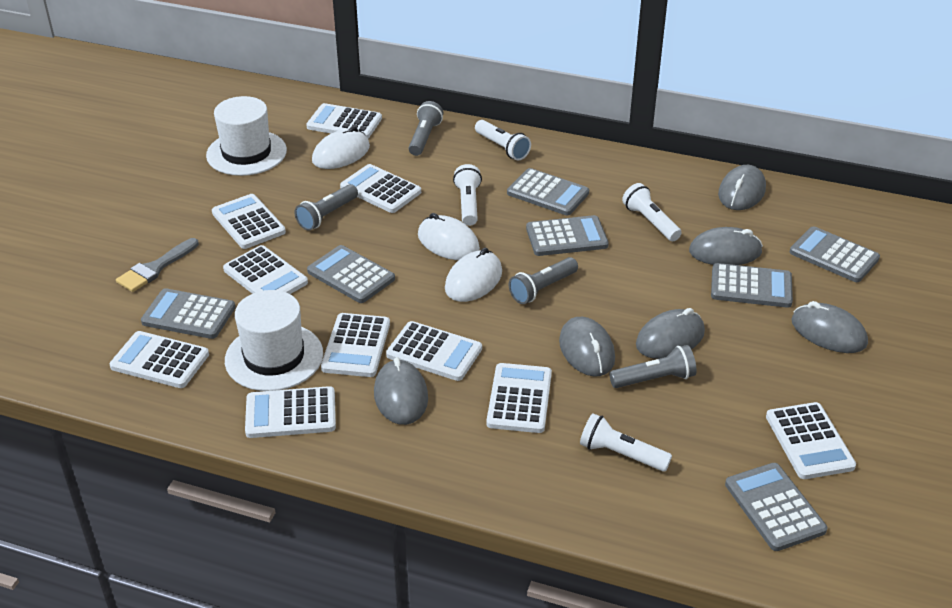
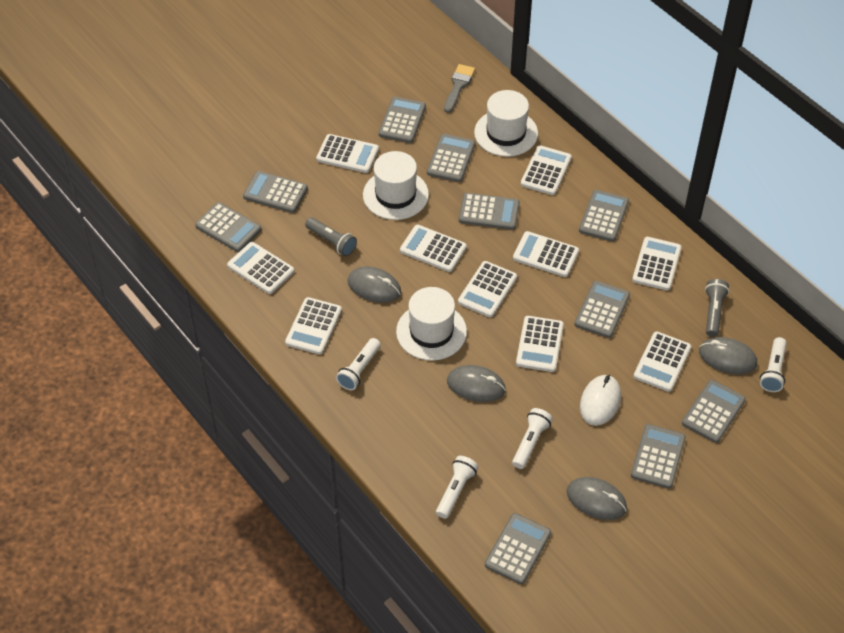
grey calculator: 7 -> 10
grey flashlight: 4 -> 2
grey mouse: 6 -> 4
white hat: 2 -> 3
white mouse: 3 -> 1

